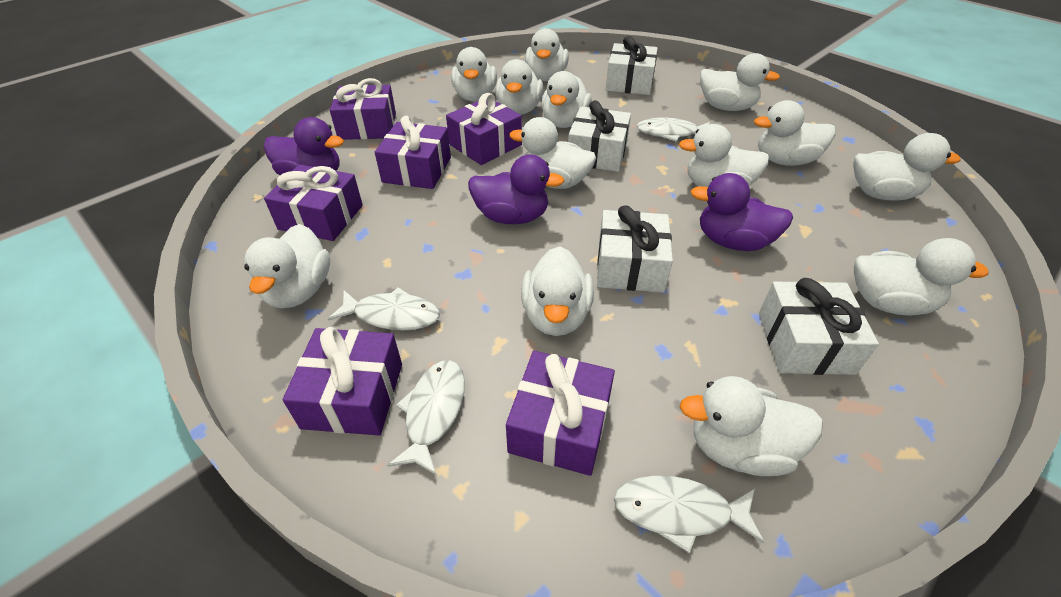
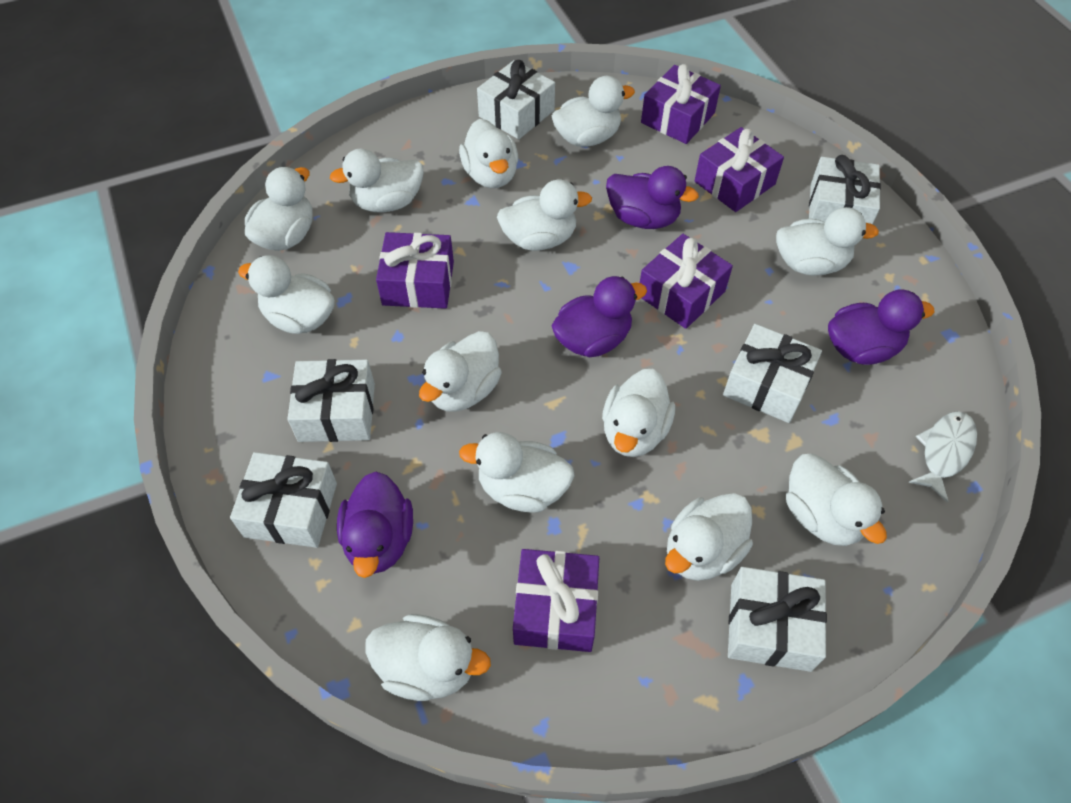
purple duck: 3 -> 4
purple gift: 6 -> 5
white fish: 4 -> 1
white gift: 4 -> 6

